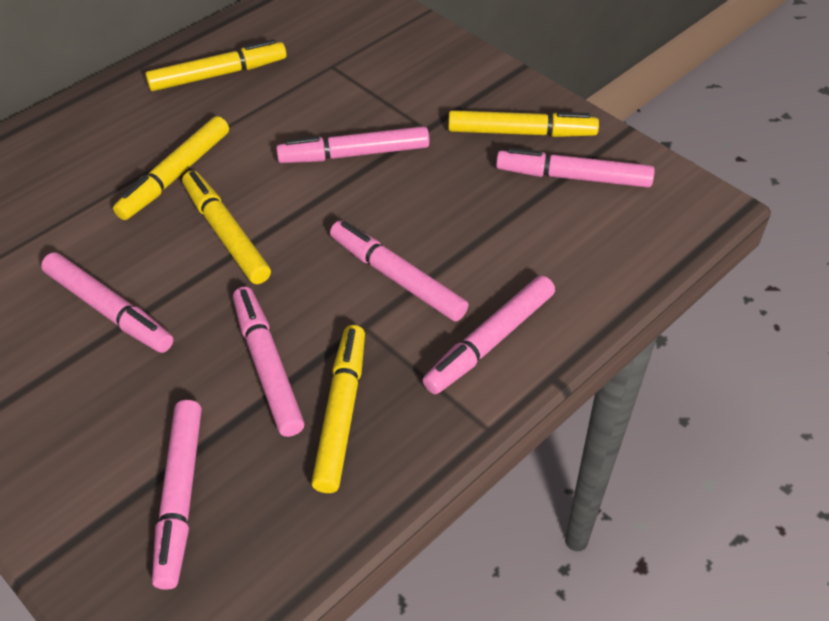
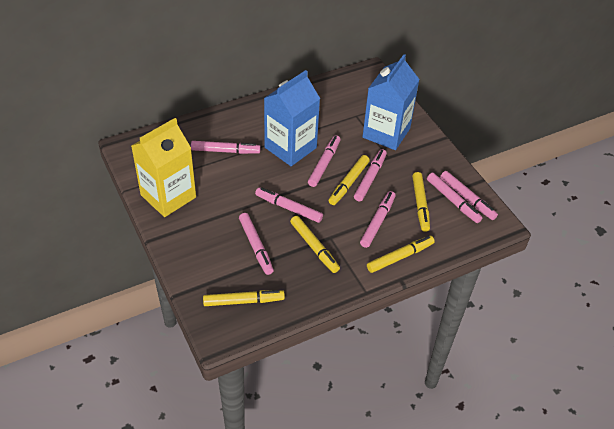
blue carton: 0 -> 2
pink marker: 7 -> 8
yellow carton: 0 -> 1

